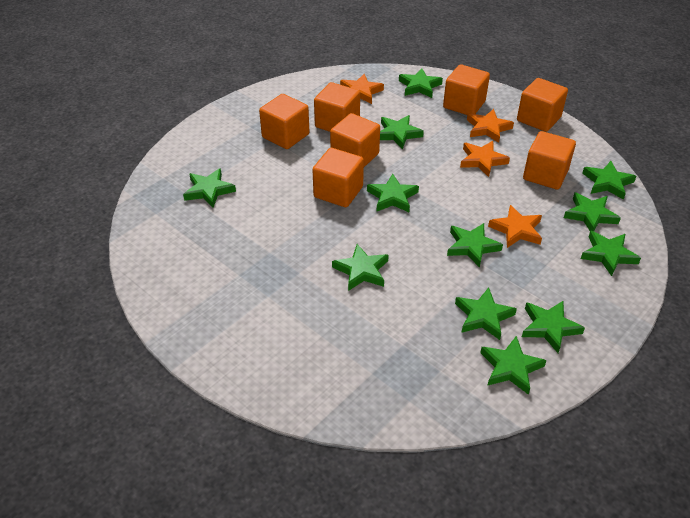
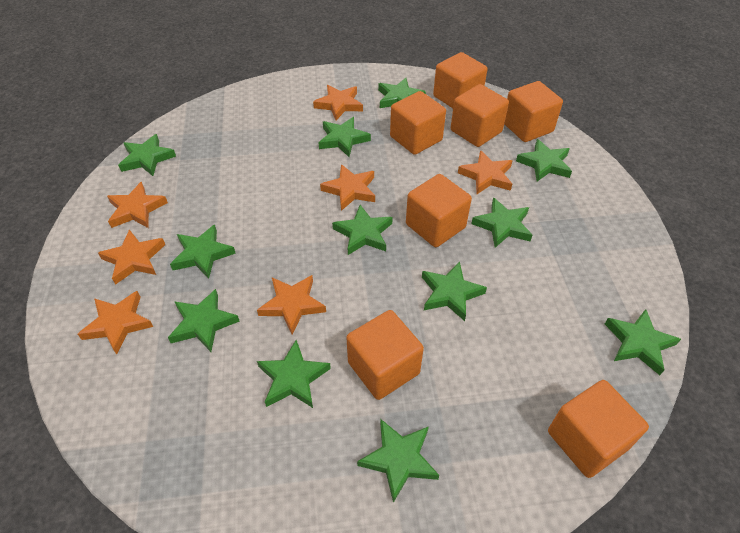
orange star: 4 -> 7

